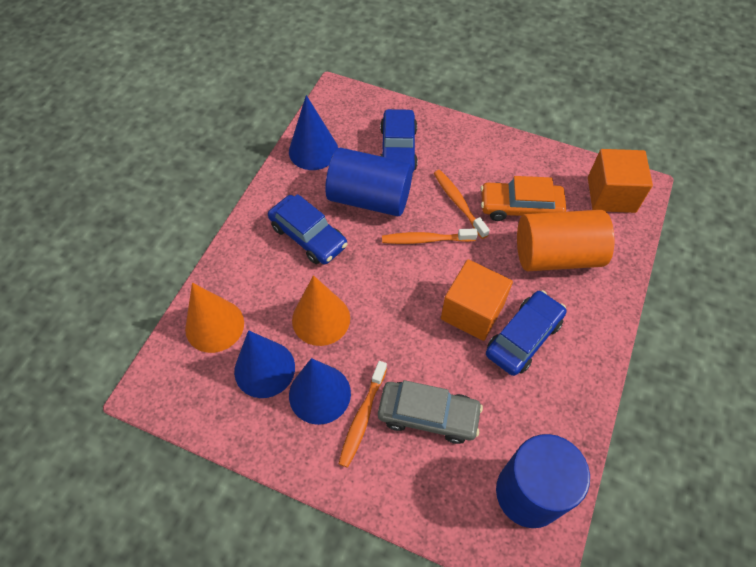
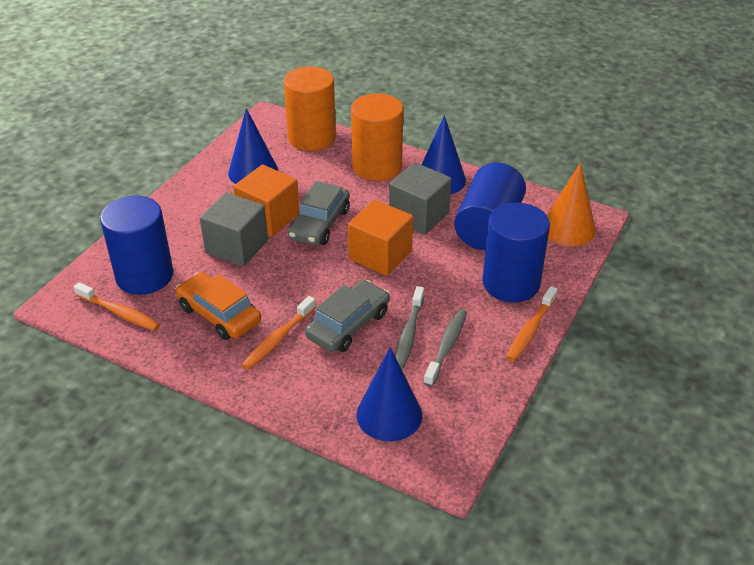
blue car: 3 -> 0
blue cylinder: 2 -> 3
grey car: 1 -> 2
grey cube: 0 -> 2
grey toothbrush: 0 -> 2
orange cone: 2 -> 1
orange cylinder: 1 -> 2

